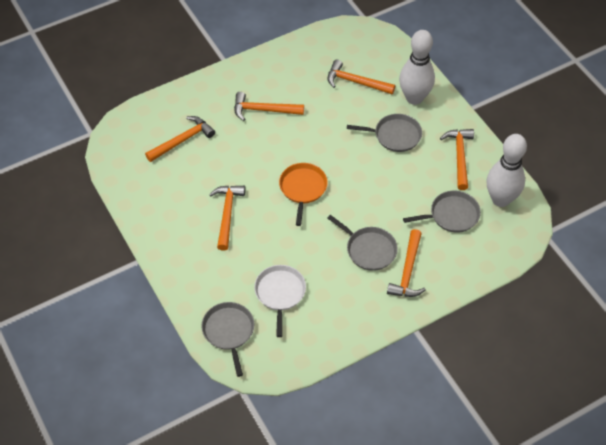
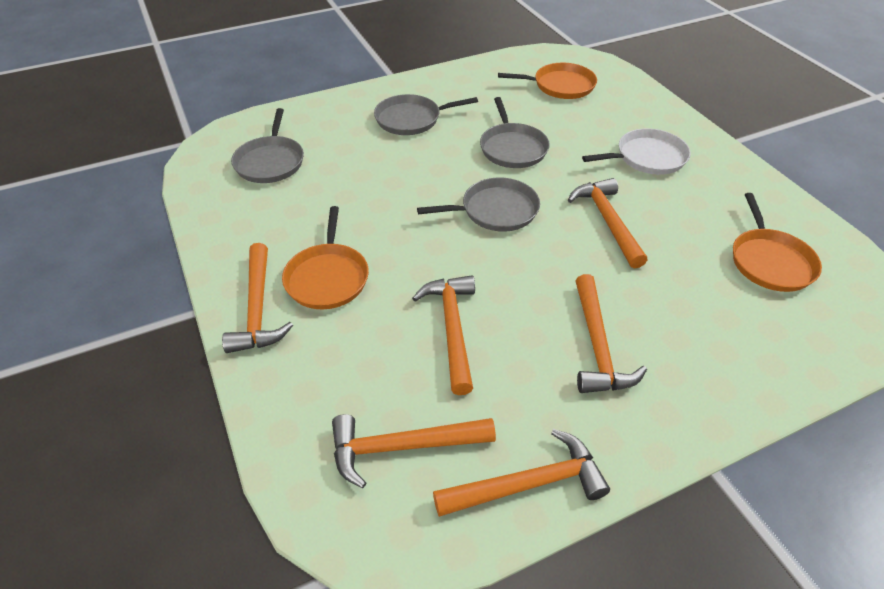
orange pan: 1 -> 3
white bowling pin: 2 -> 0

